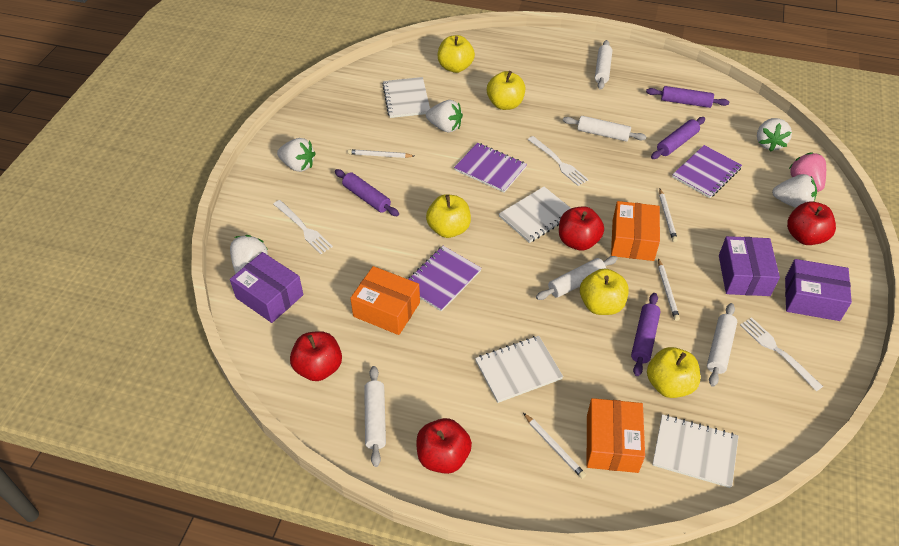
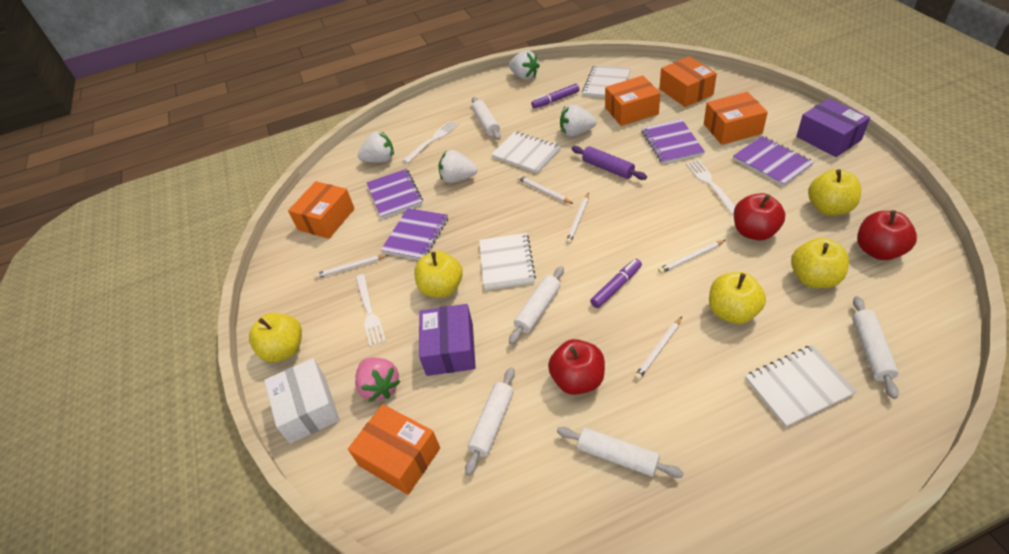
orange box: 3 -> 5
purple box: 3 -> 2
purple marker: 0 -> 2
purple notebook: 3 -> 4
purple rolling pin: 4 -> 1
red apple: 4 -> 3
white box: 0 -> 1
white pencil: 4 -> 5
white strawberry: 5 -> 4

